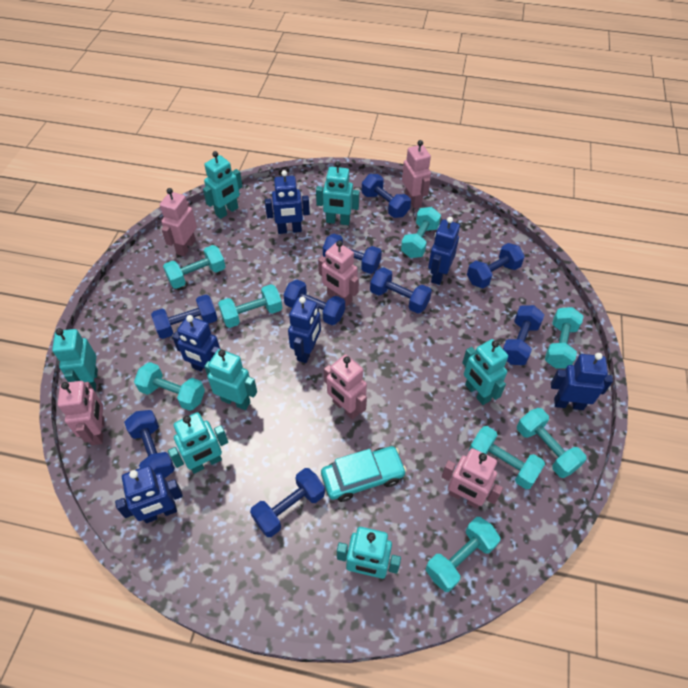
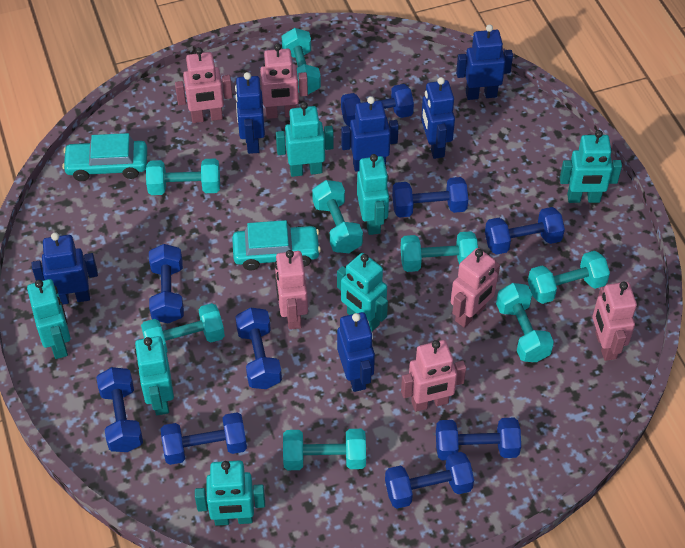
turquoise car: 1 -> 2

